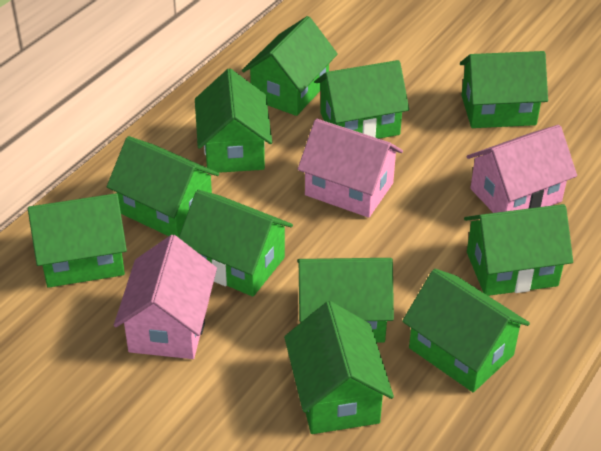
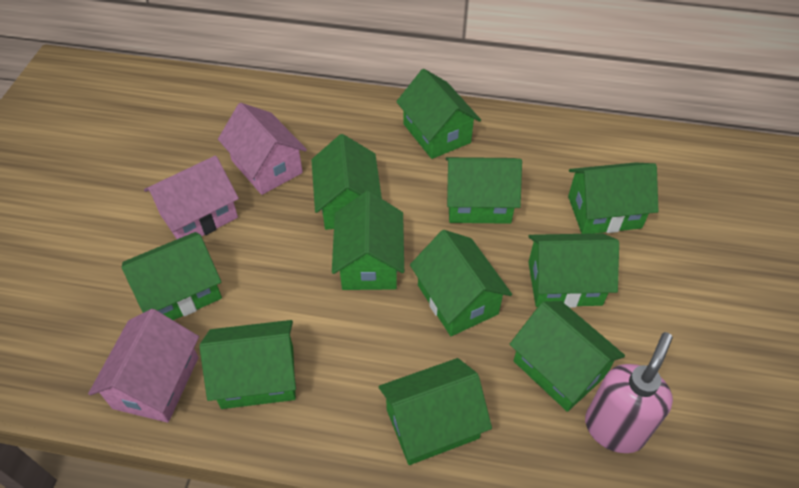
pink soap dispenser: 0 -> 1

